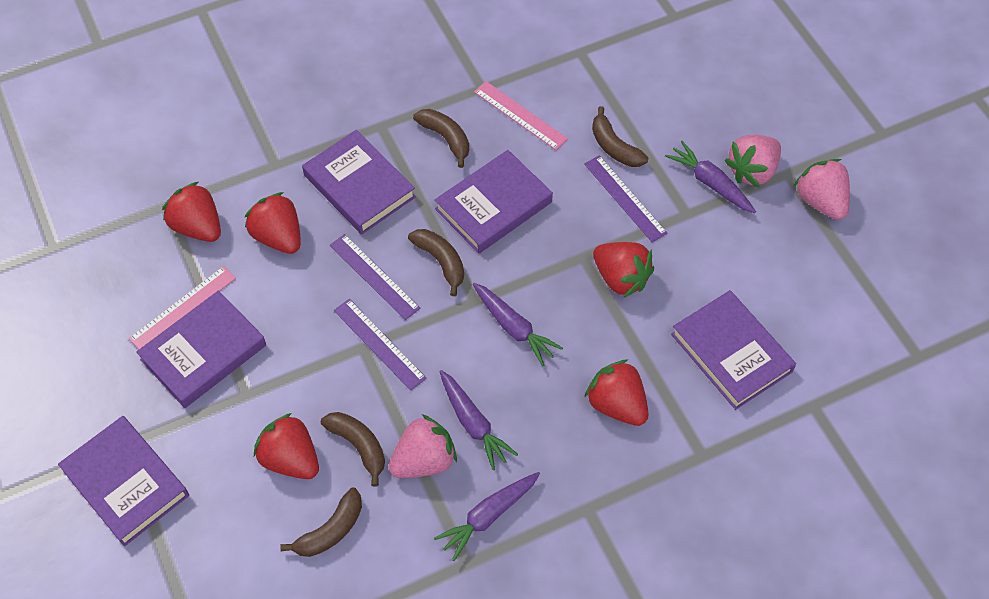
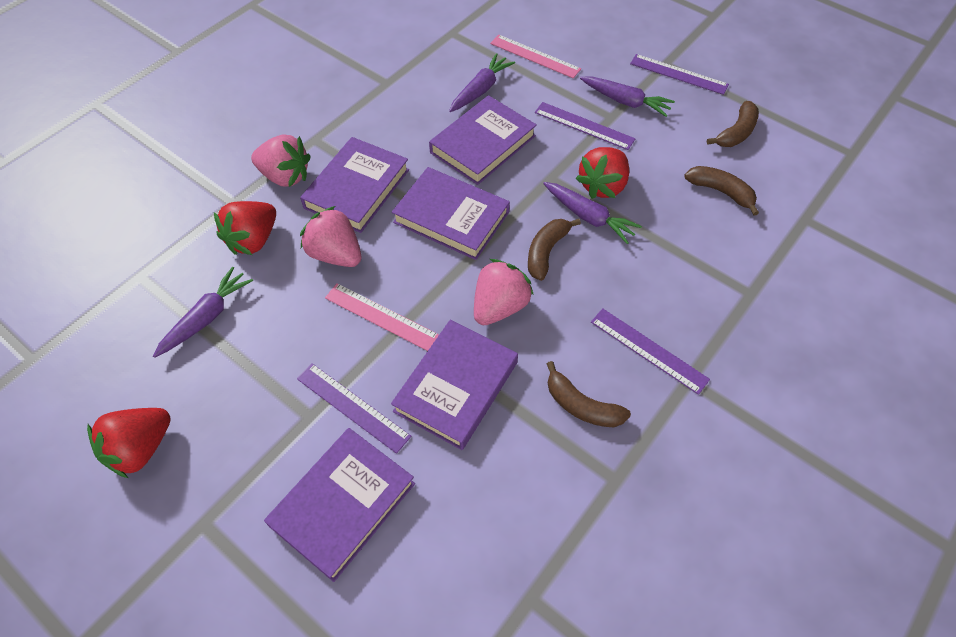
brown banana: 5 -> 4
purple ruler: 3 -> 4
red strawberry: 5 -> 3

